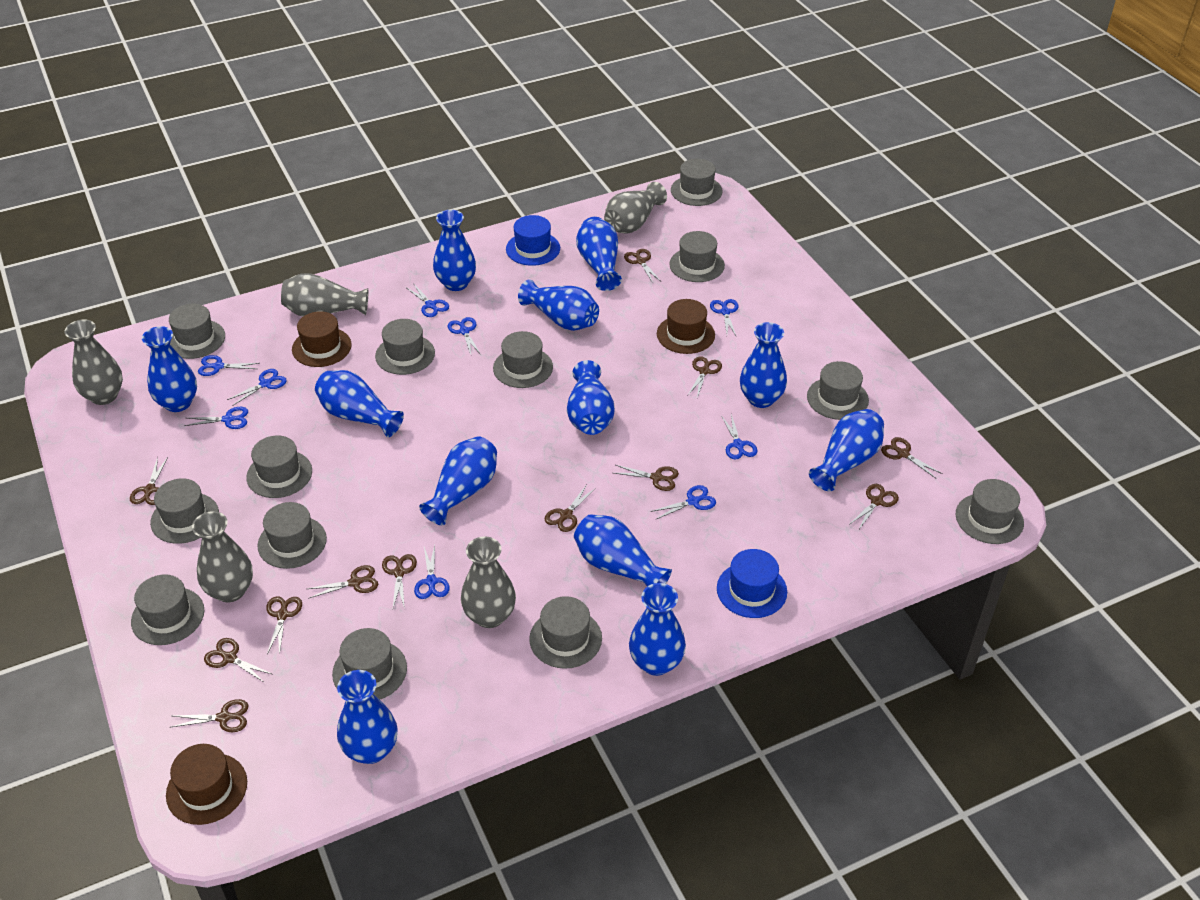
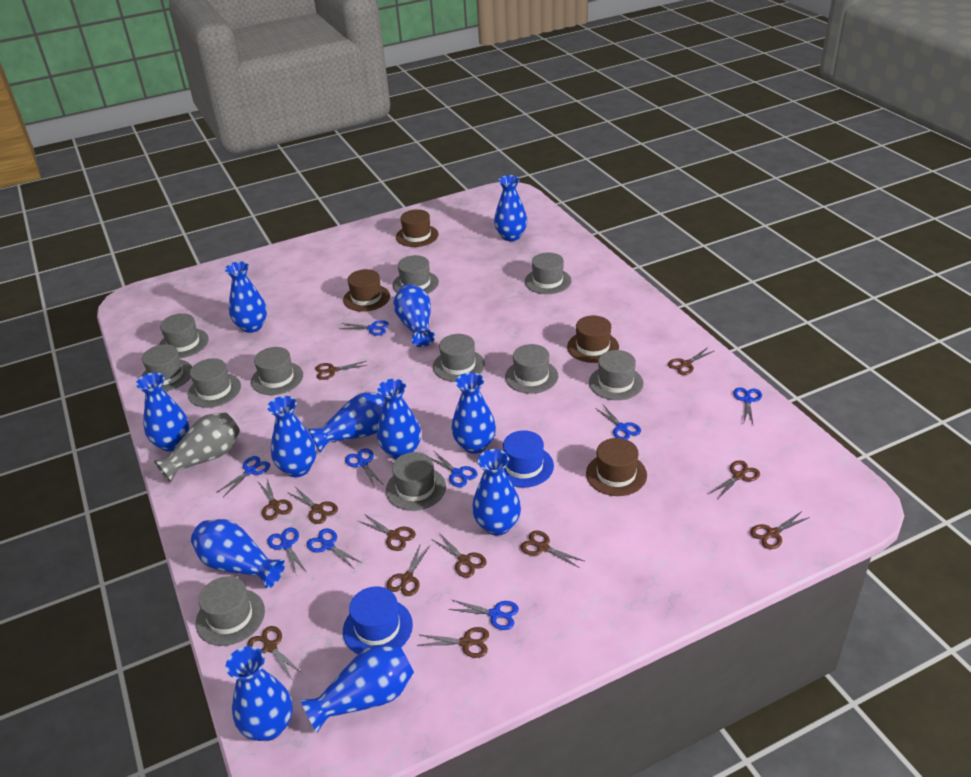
brown hat: 3 -> 4
grey hat: 13 -> 11
grey vase: 5 -> 1

